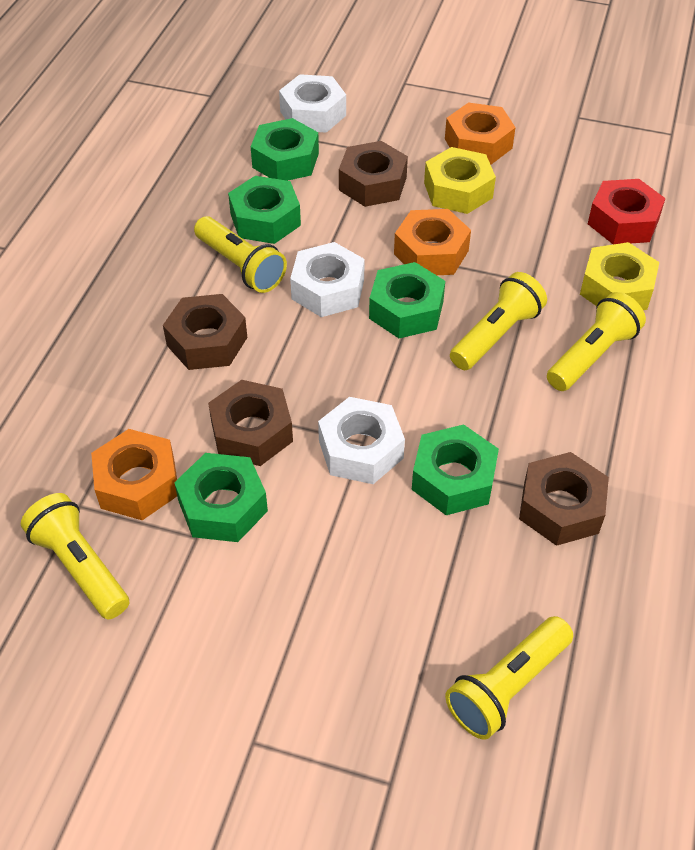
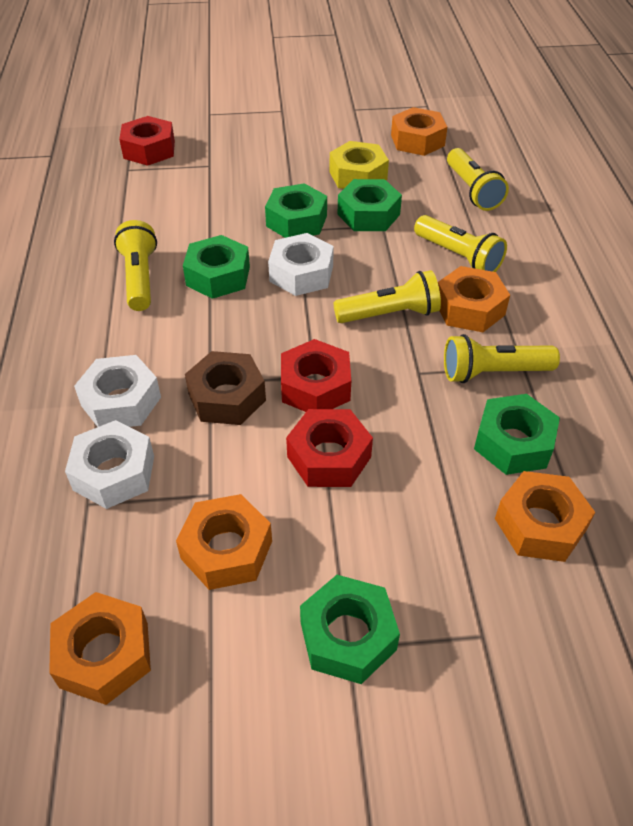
brown nut: 4 -> 1
orange nut: 3 -> 5
red nut: 1 -> 3
yellow nut: 2 -> 1

